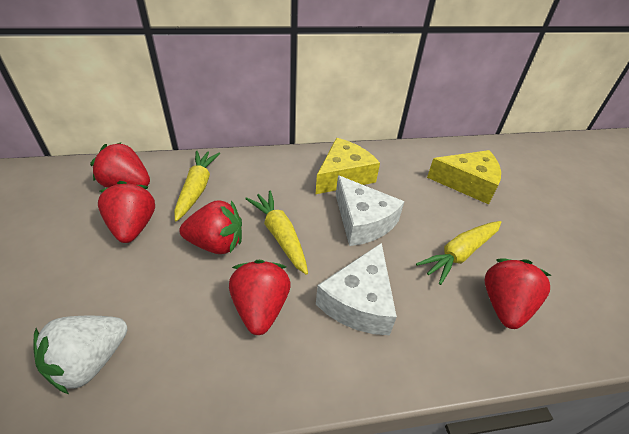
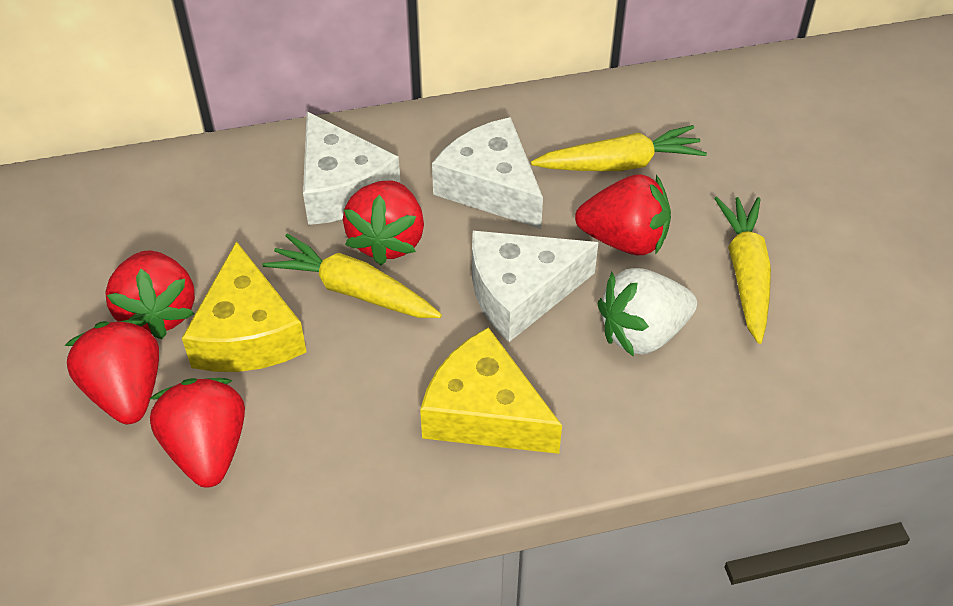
white cheese: 2 -> 3

